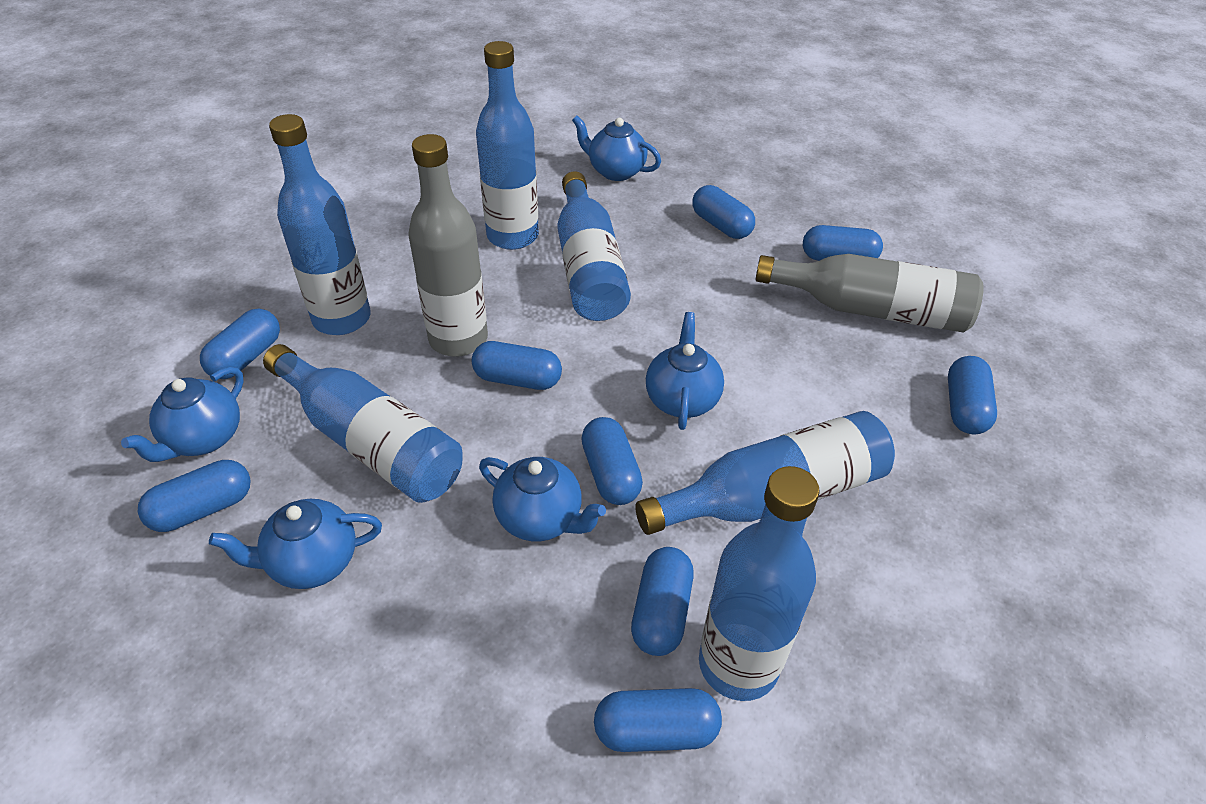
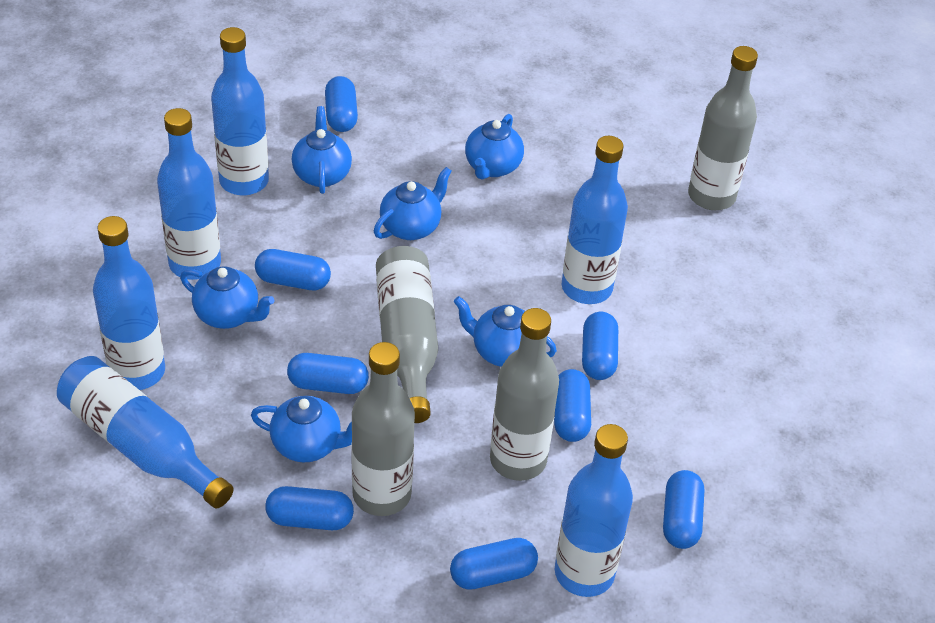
blue capsule: 9 -> 8
blue teapot: 5 -> 6
grey bottle: 2 -> 4

